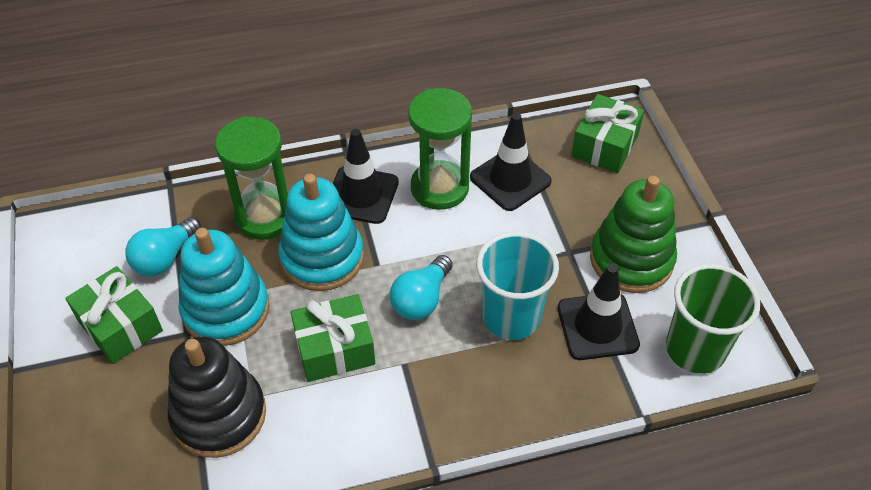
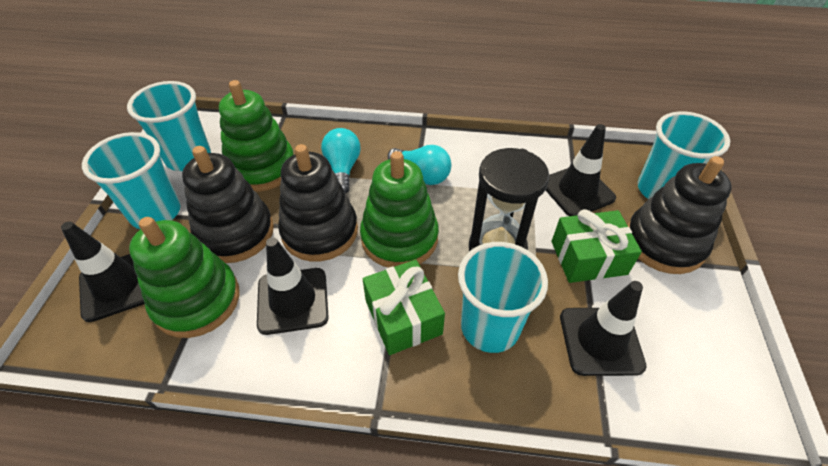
black hourglass: 0 -> 1
black stacking toy: 1 -> 3
black traffic cone: 3 -> 4
green cup: 1 -> 0
green gift: 3 -> 2
green hourglass: 2 -> 0
green stacking toy: 1 -> 3
turquoise cup: 1 -> 4
turquoise stacking toy: 2 -> 0

